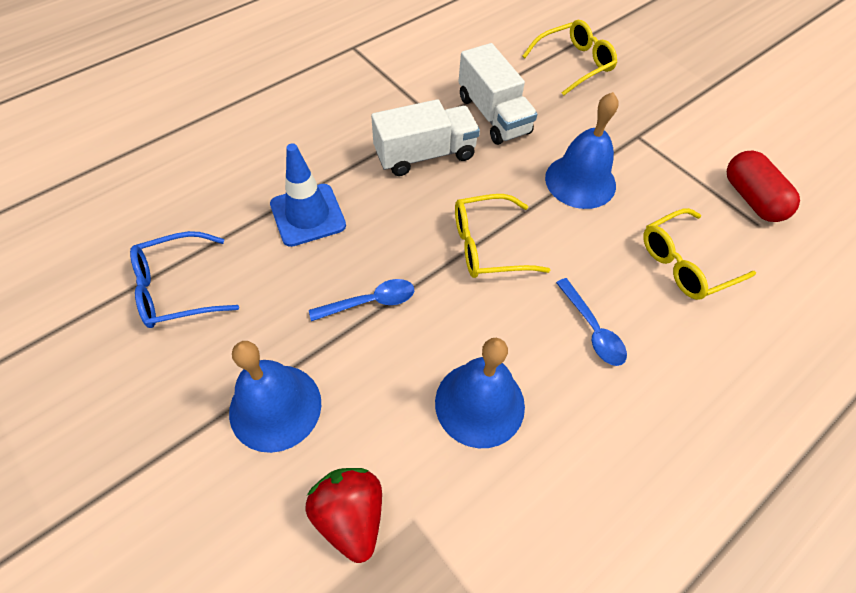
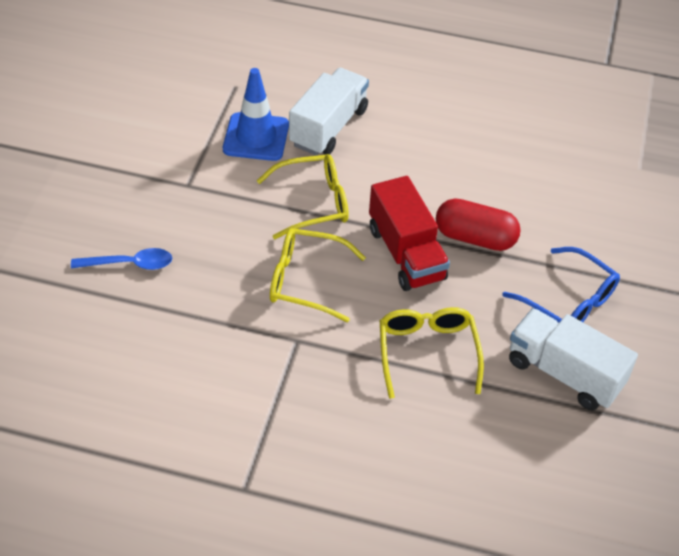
blue bell: 3 -> 0
blue spoon: 2 -> 1
red strawberry: 1 -> 0
red truck: 0 -> 1

